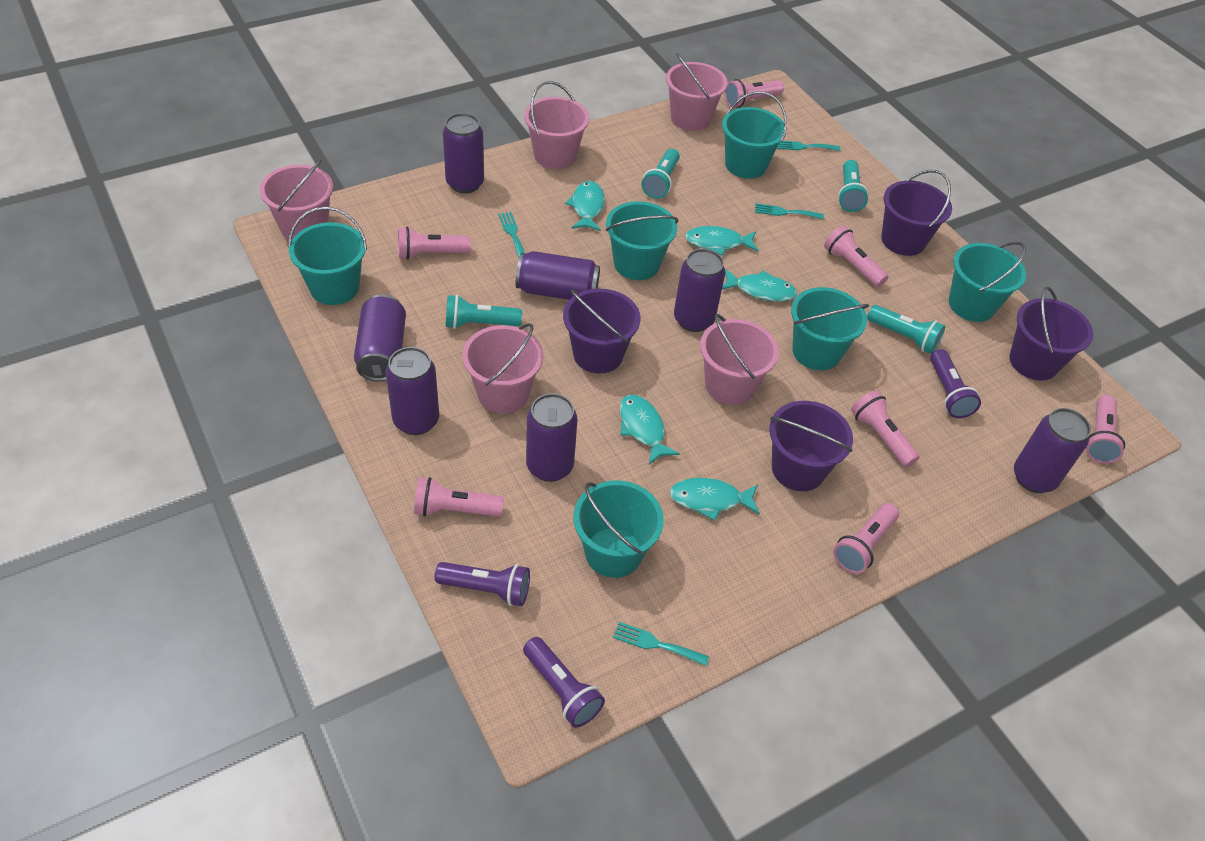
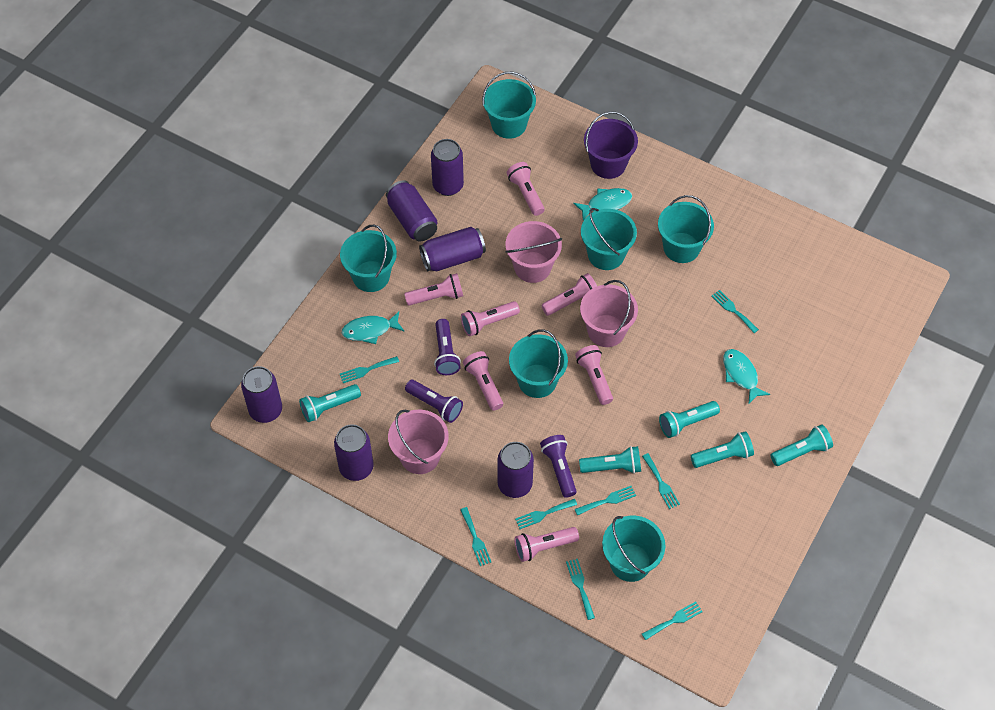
pink bucket: 5 -> 3
purple bucket: 4 -> 1
purple can: 7 -> 6
turquoise fish: 5 -> 3
turquoise flashlight: 4 -> 5
turquoise fork: 4 -> 8

